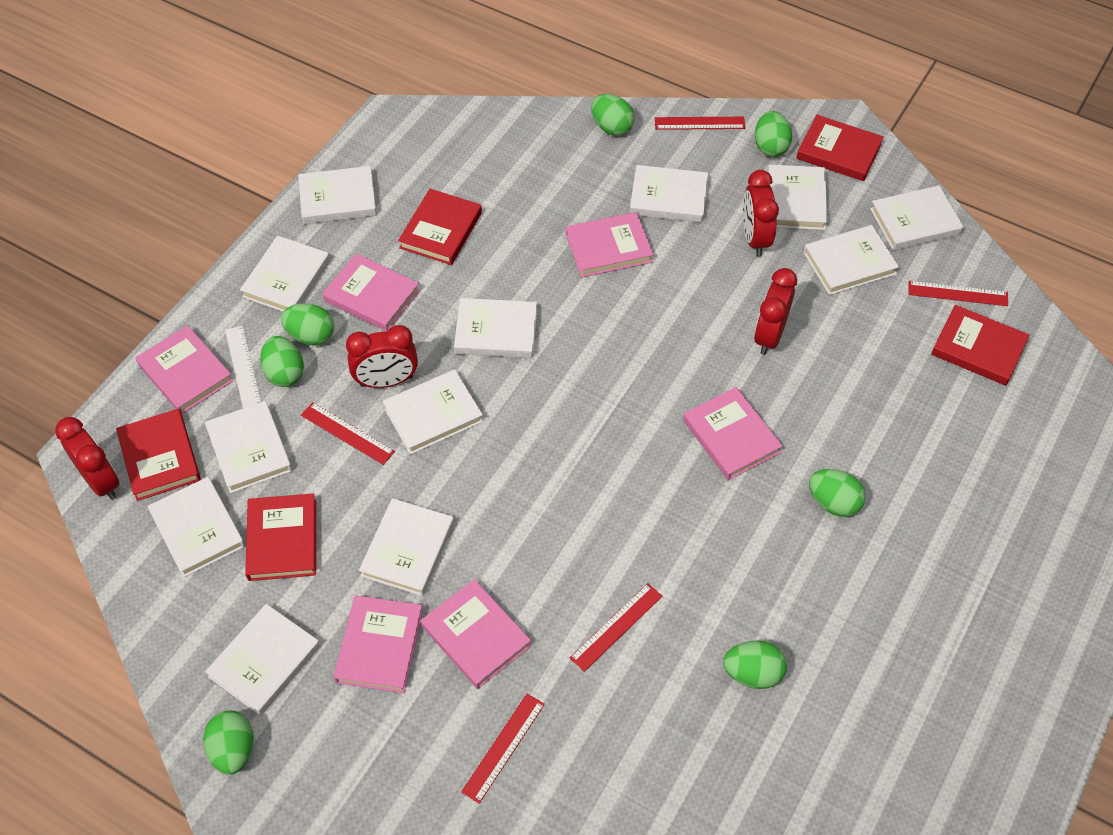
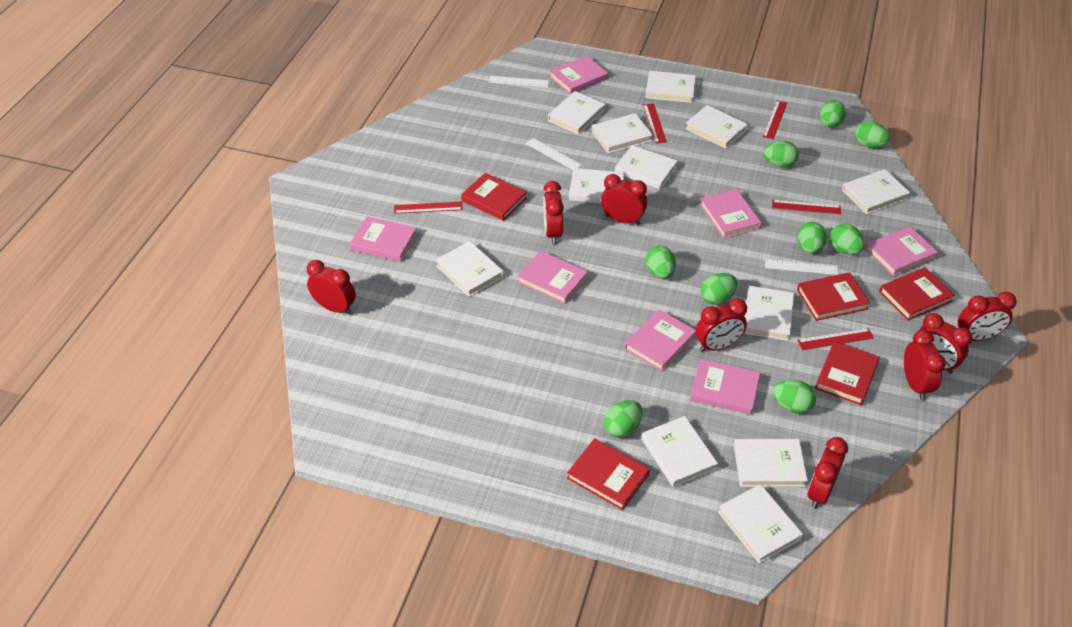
green egg: 7 -> 9
pink book: 6 -> 7
red clock: 4 -> 8
white ruler: 1 -> 3

